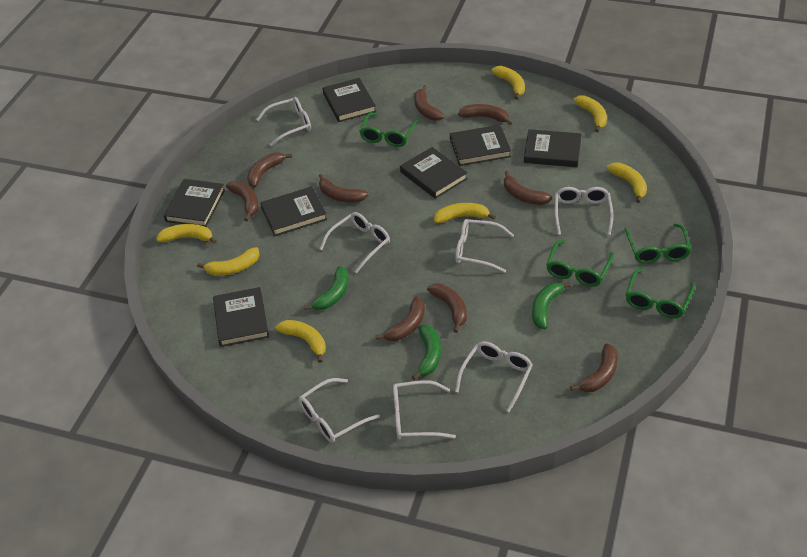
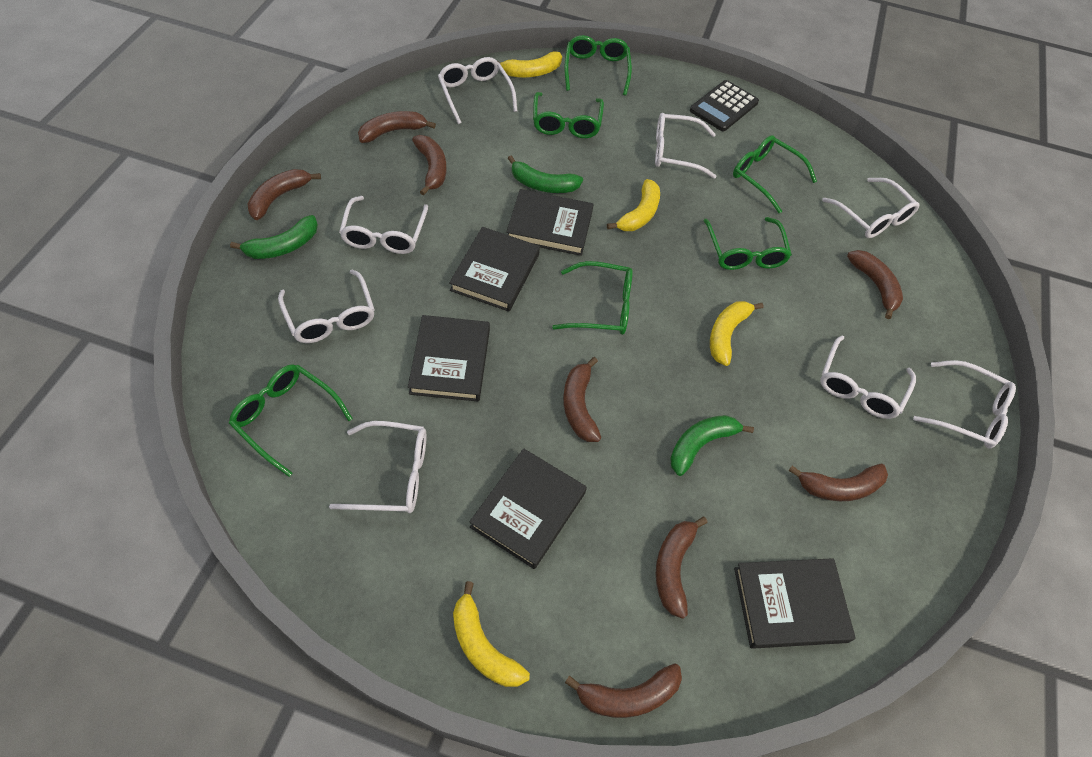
black book: 7 -> 5
black calculator: 0 -> 1
brown banana: 9 -> 8
green glasses: 4 -> 6
white glasses: 7 -> 8
yellow banana: 7 -> 4

